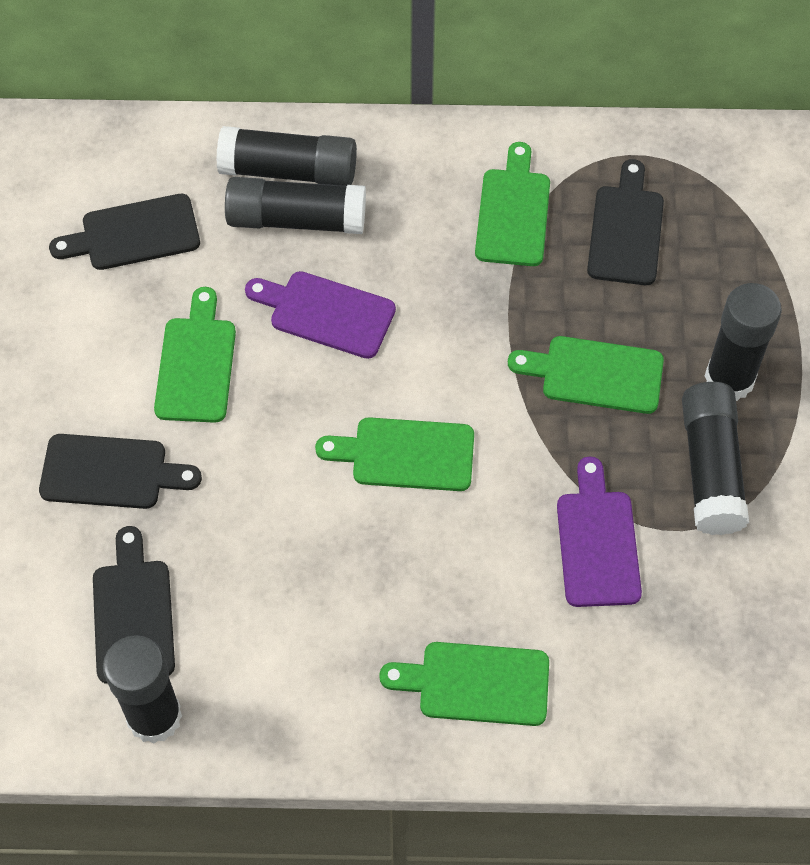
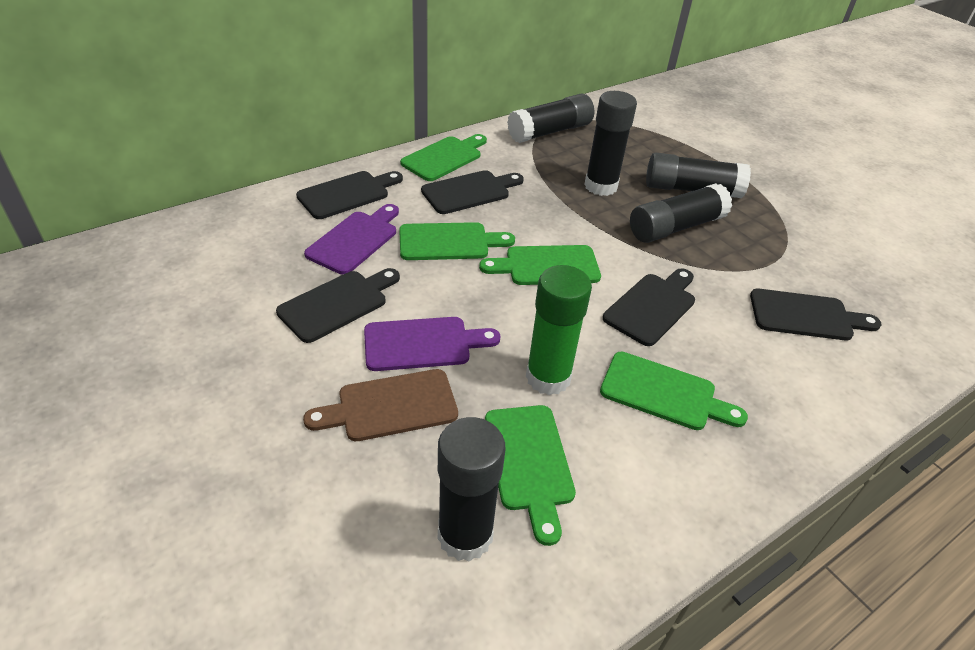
black cutting board: 4 -> 5
brown cutting board: 0 -> 1
green glue stick: 0 -> 1

